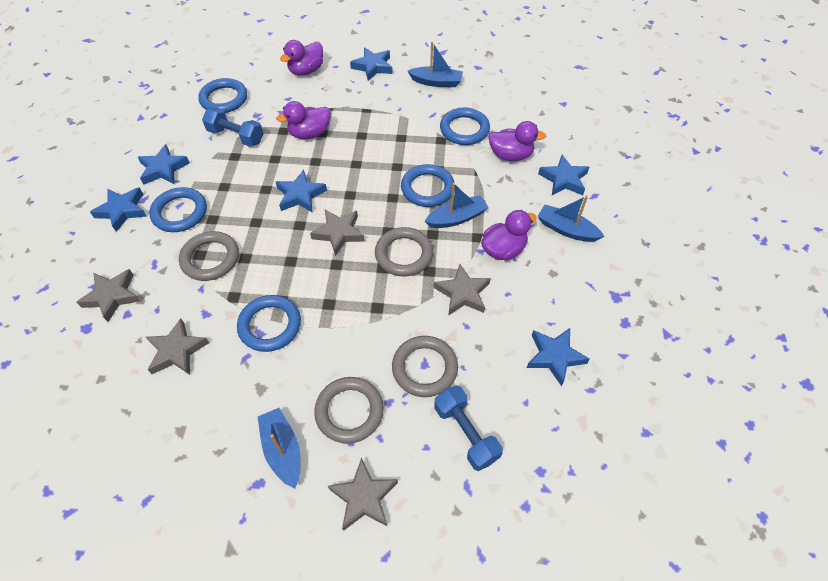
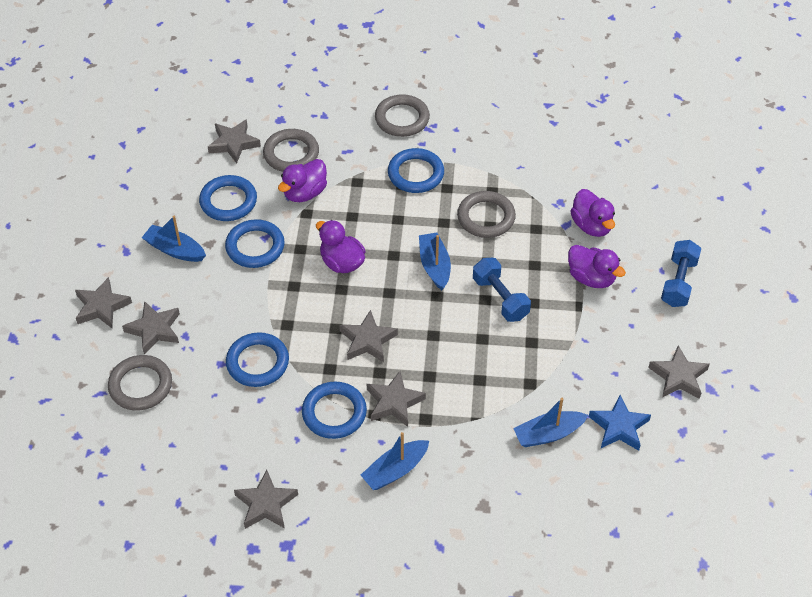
blue star: 6 -> 1
grey star: 5 -> 7

